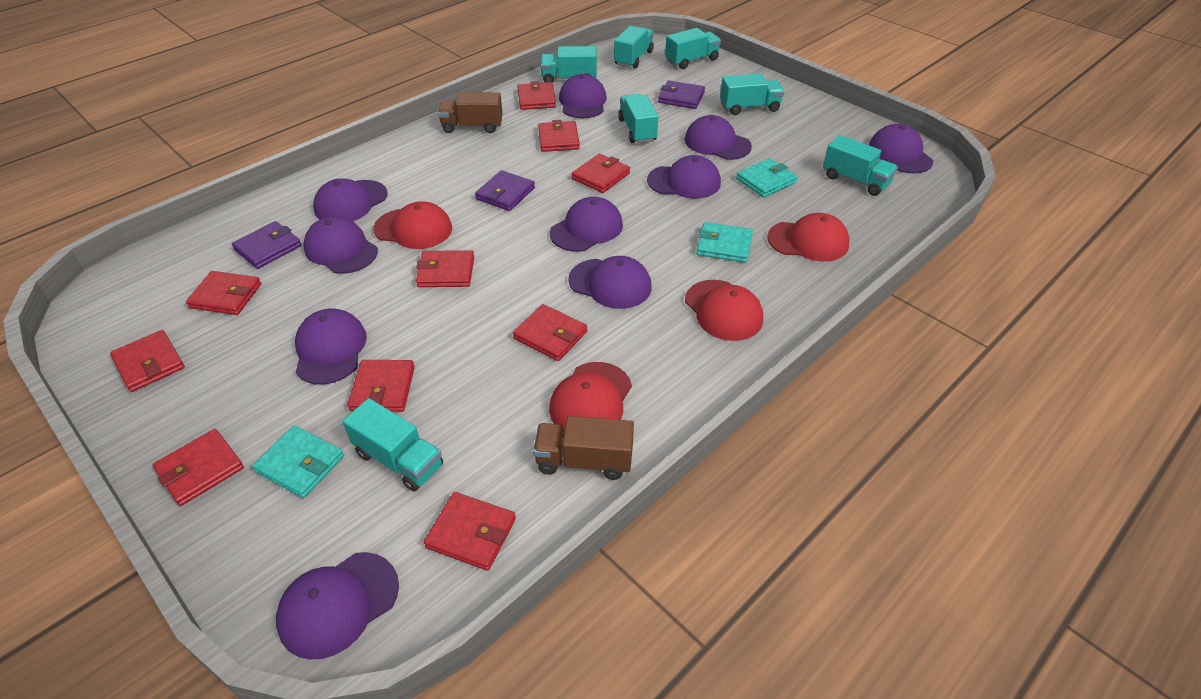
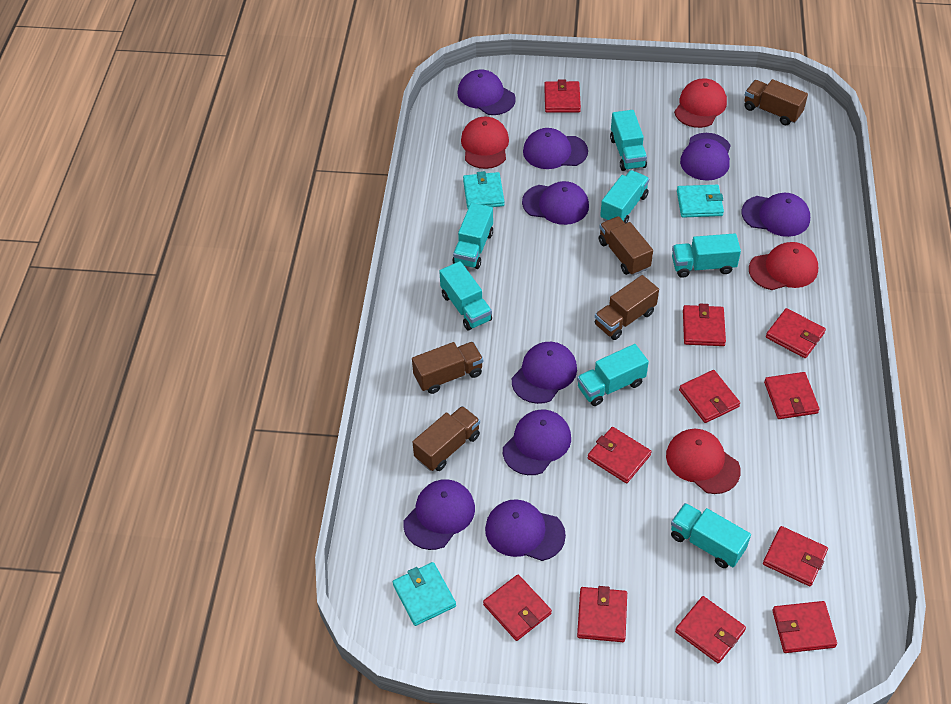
brown truck: 2 -> 5
purple cap: 10 -> 9
purple wallet: 3 -> 0
red wallet: 10 -> 11

